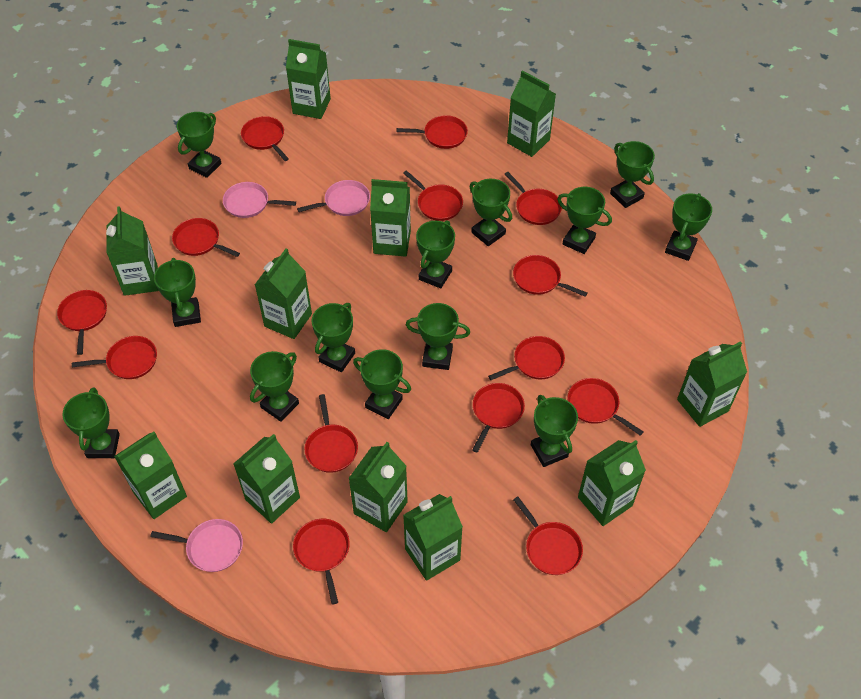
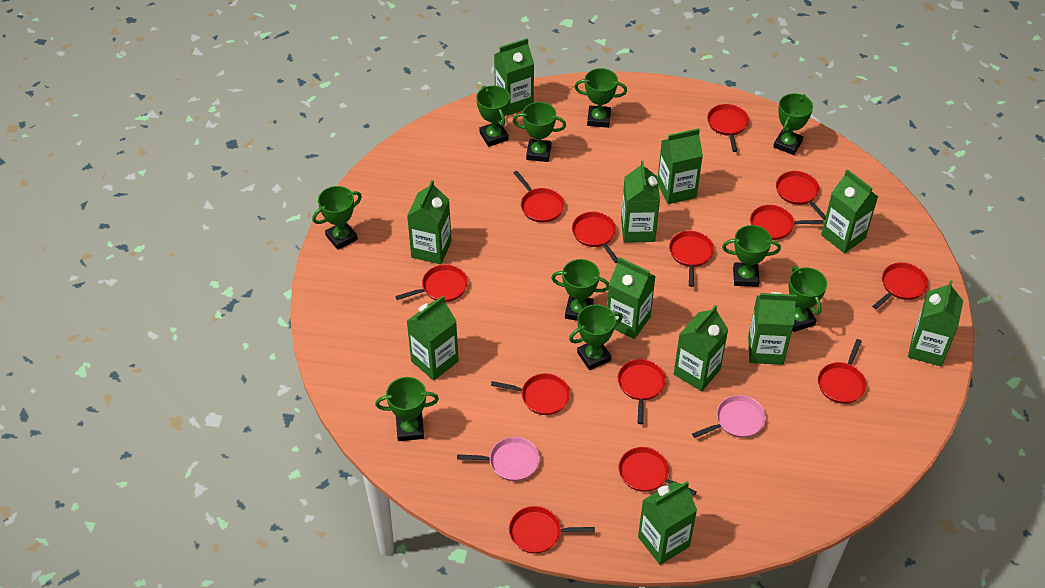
green trophy: 13 -> 10
pink pan: 3 -> 2
red pan: 14 -> 13

